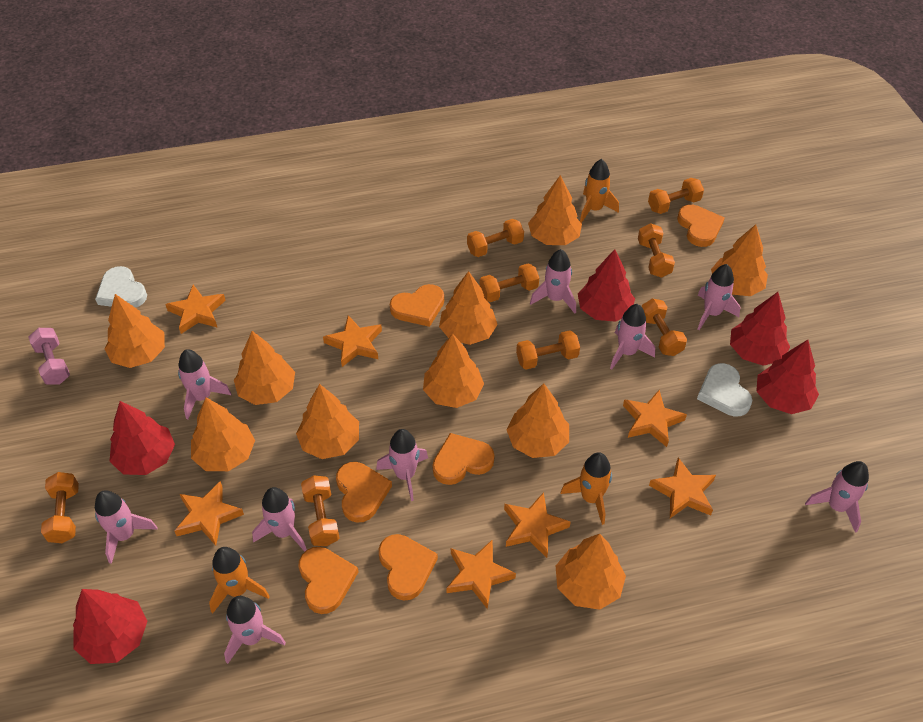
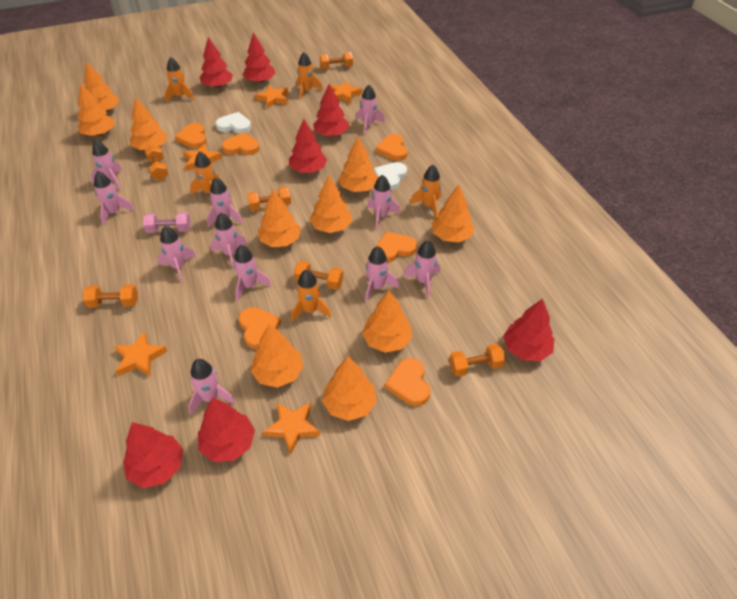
orange dumbbell: 8 -> 6
orange rocket: 3 -> 5
orange star: 7 -> 5
pink rocket: 9 -> 11
red tree: 5 -> 7

